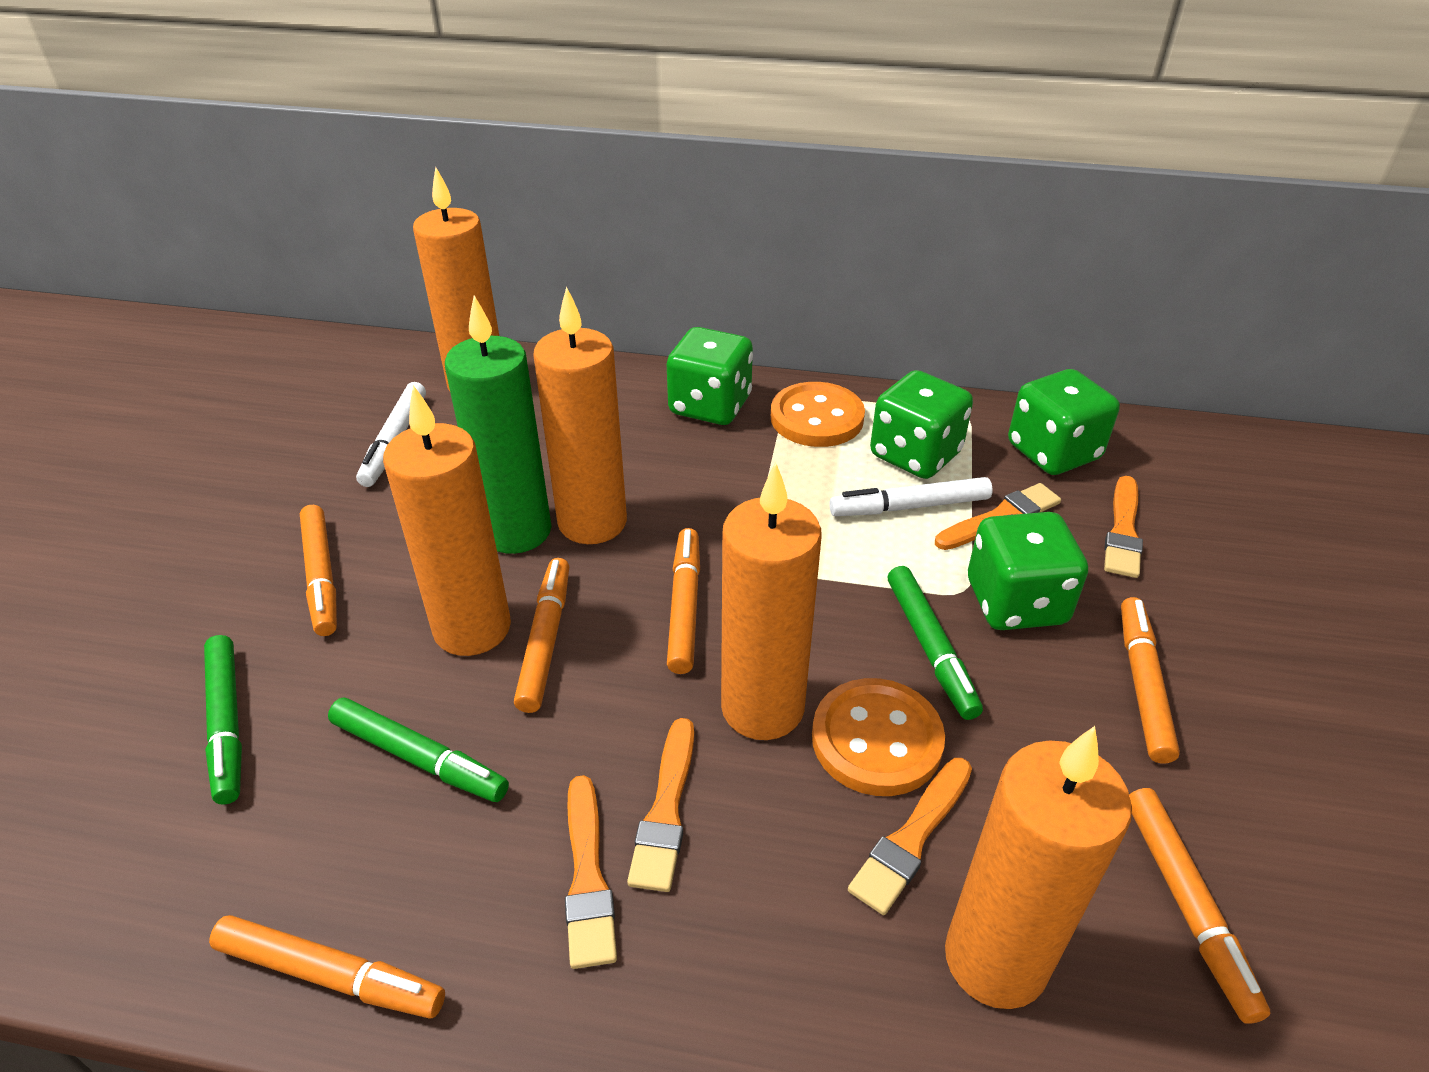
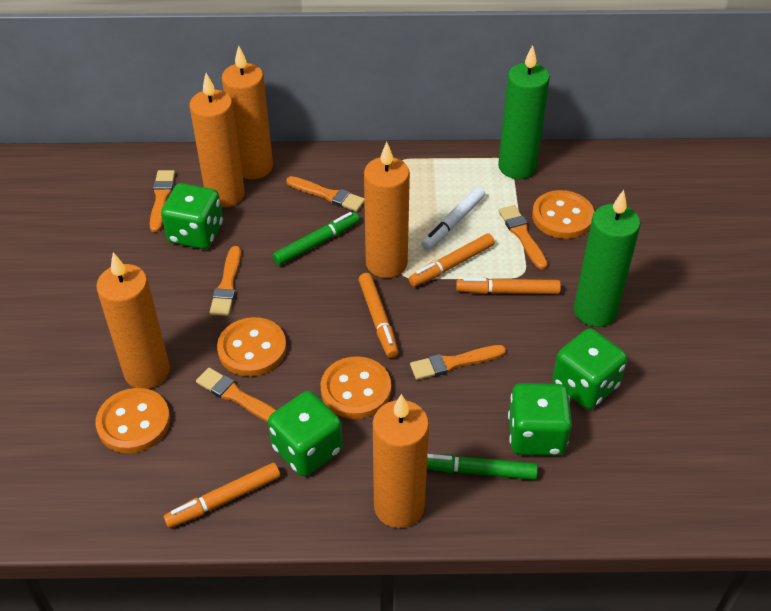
green candle: 1 -> 2
green marker: 3 -> 2
orange brush: 5 -> 6
orange button: 2 -> 4
orange marker: 6 -> 4
white marker: 2 -> 1

